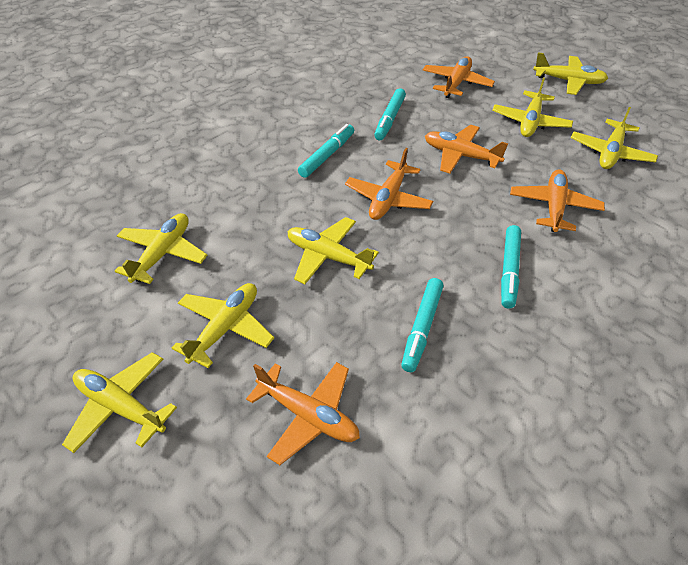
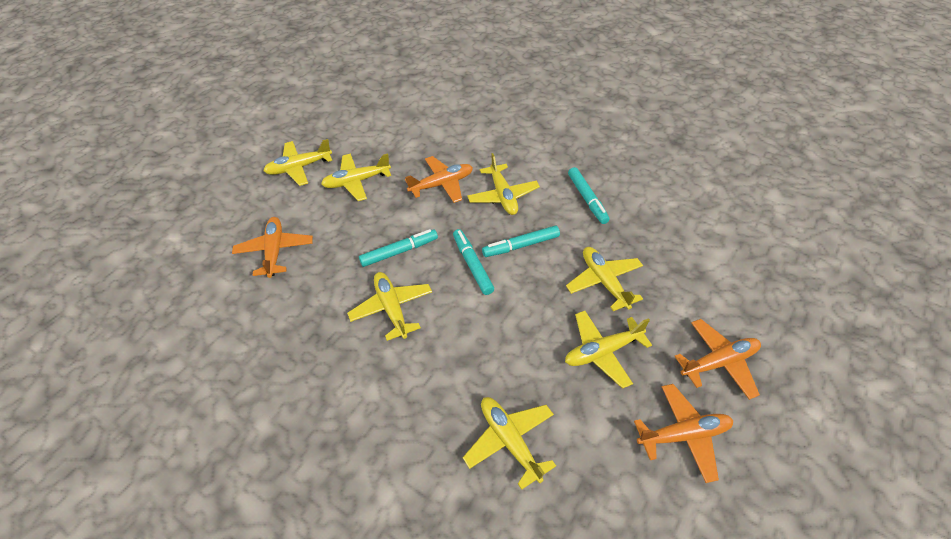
orange plane: 5 -> 4

